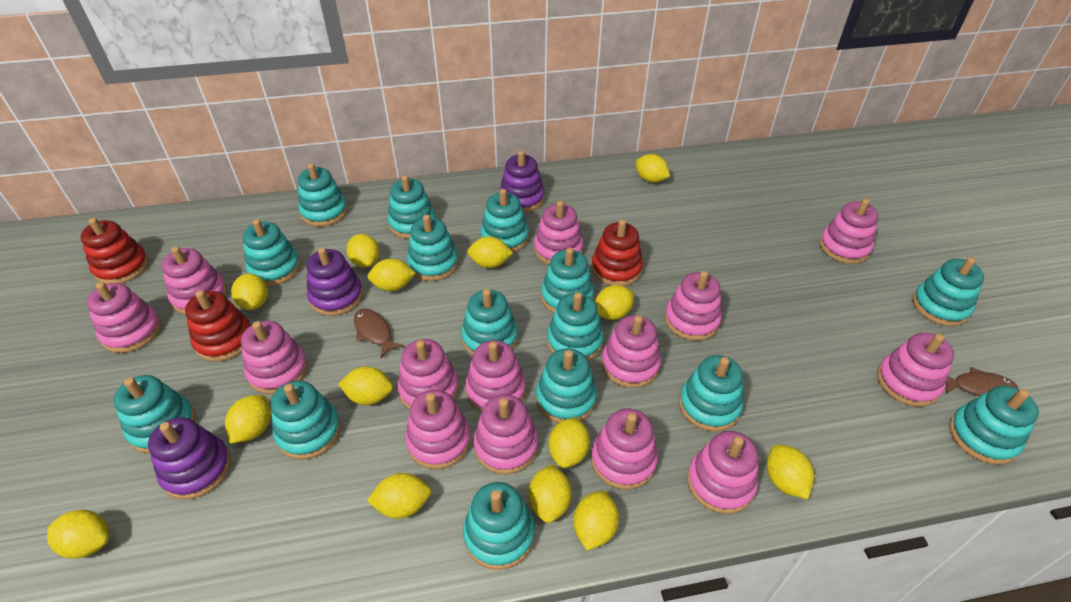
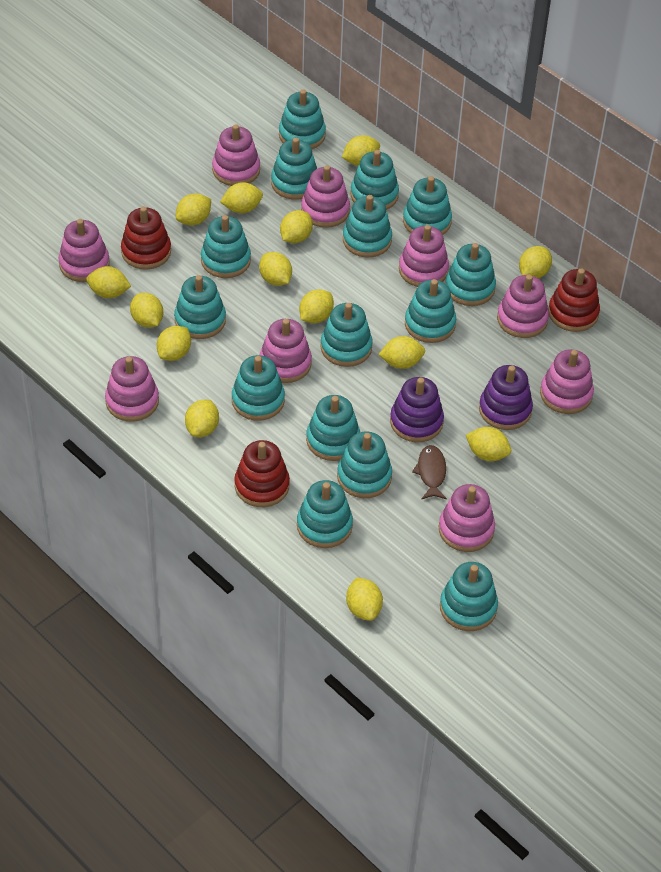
brown fish: 2 -> 1
pink stacking toy: 14 -> 9
purple stacking toy: 3 -> 2

